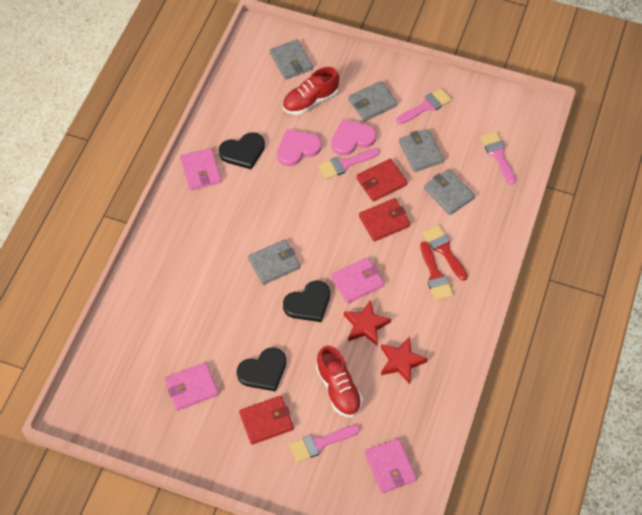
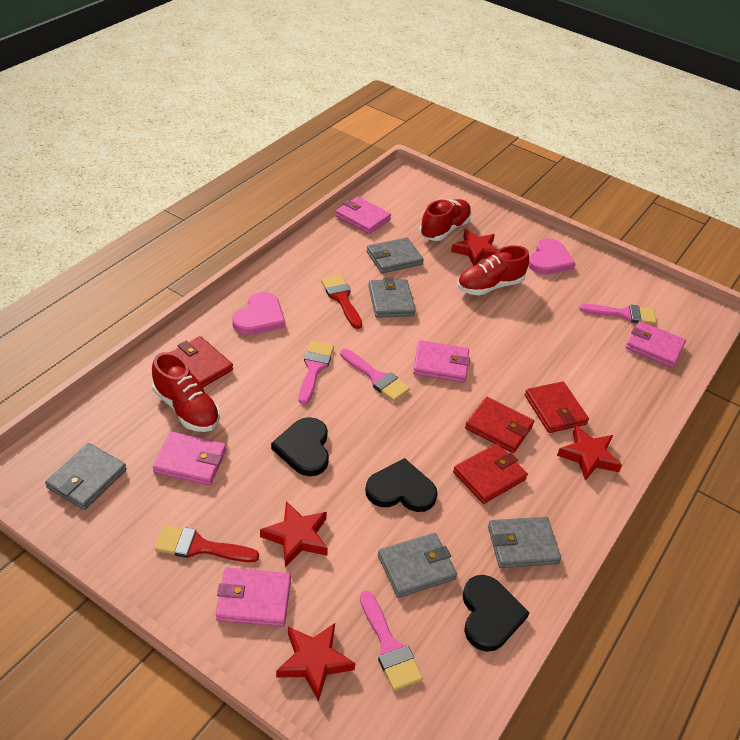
pink wallet: 4 -> 5
red shoe: 2 -> 3
red star: 2 -> 4
red wallet: 3 -> 4

